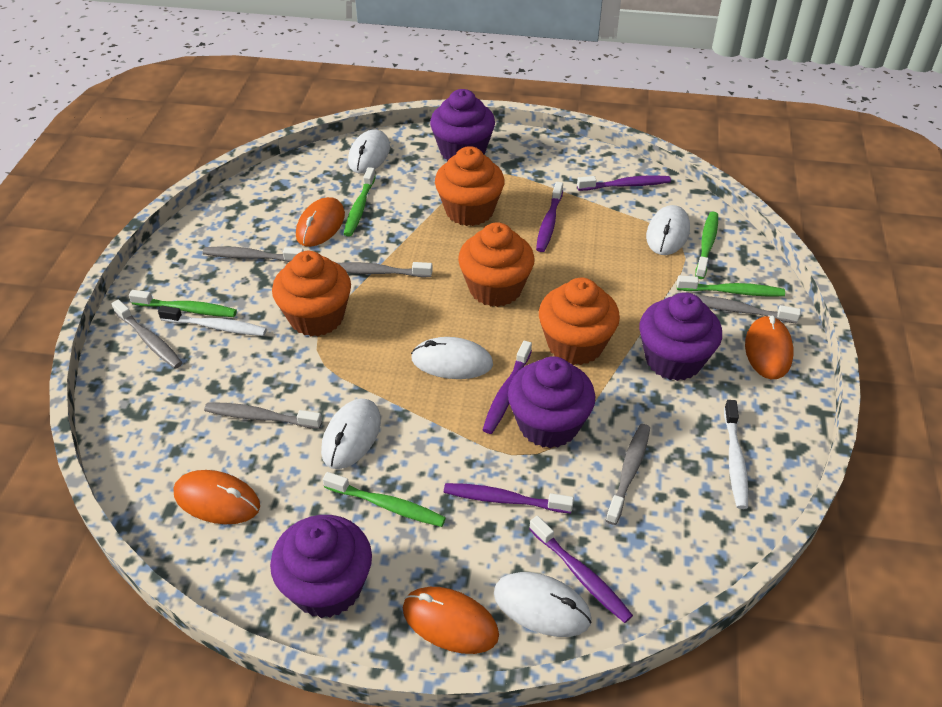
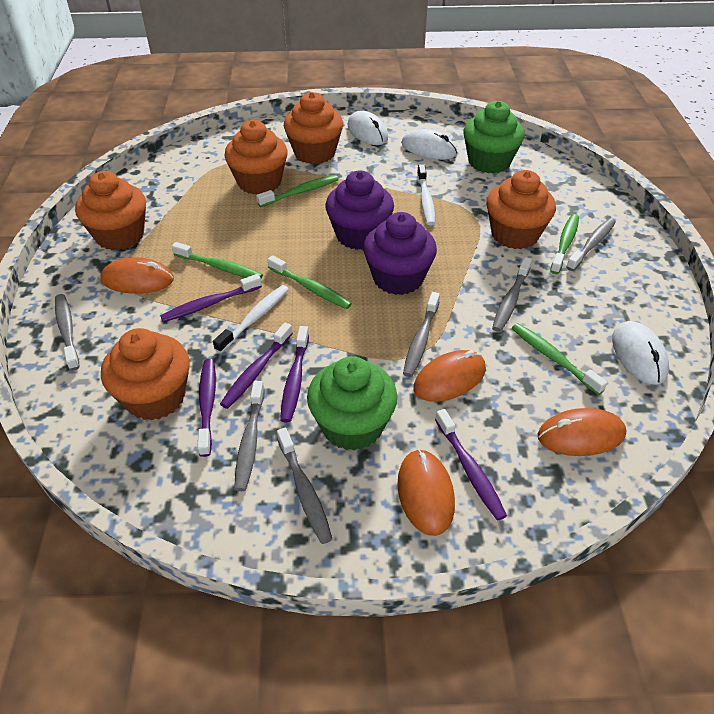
green cupcake: 0 -> 2
orange cupcake: 4 -> 5
purple cupcake: 4 -> 2
white mouse: 5 -> 3

